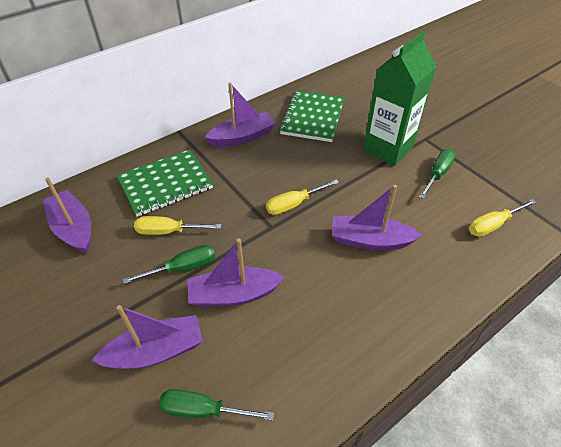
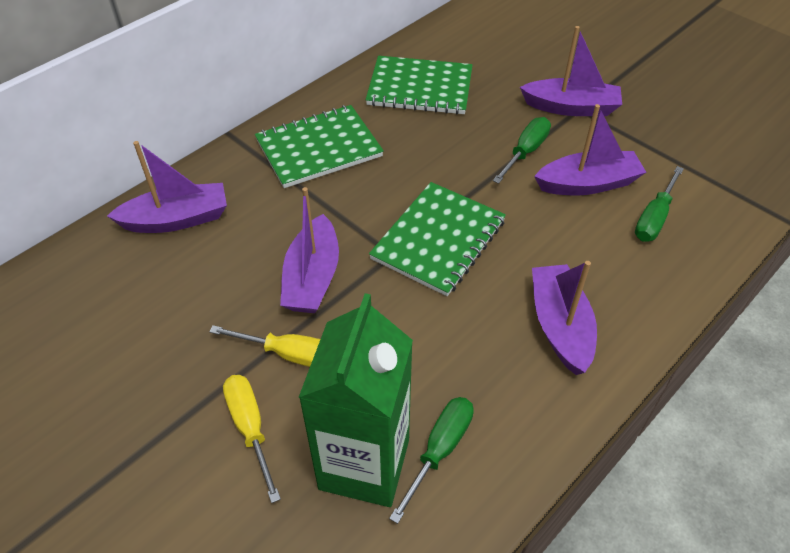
green notebook: 2 -> 3
yellow screwdriver: 3 -> 2

